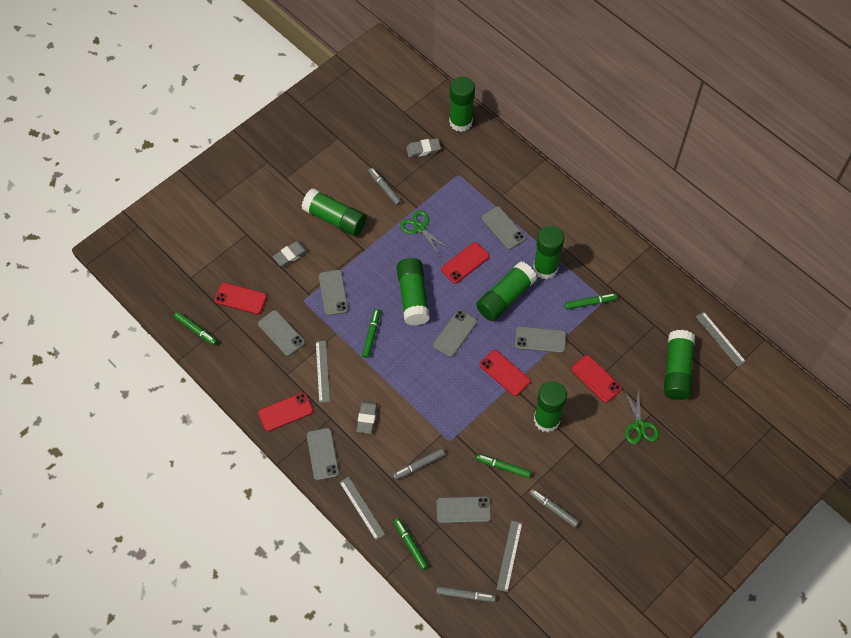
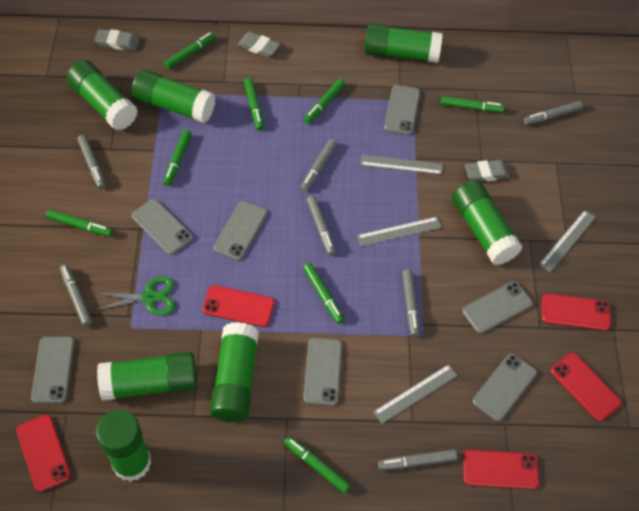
green marker: 5 -> 8
green scissors: 2 -> 1
grey marker: 4 -> 7

